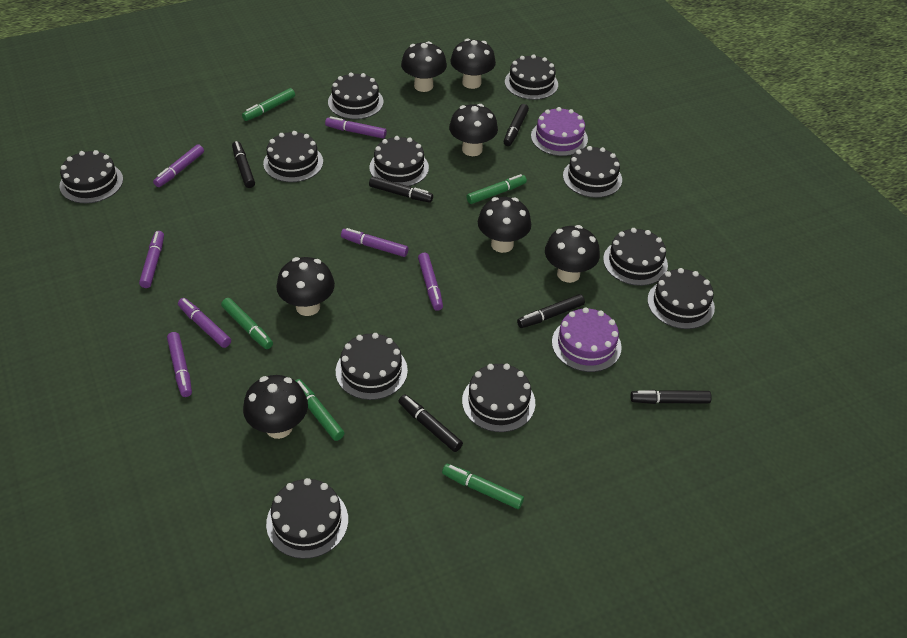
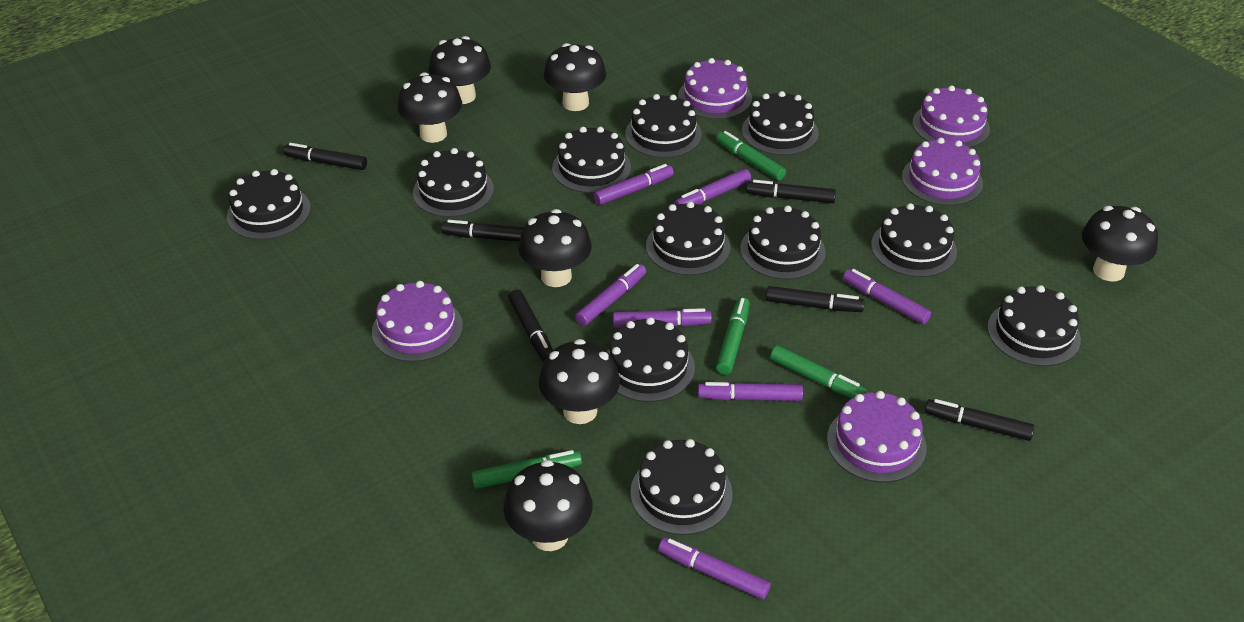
green marker: 5 -> 4
purple cake: 2 -> 5

